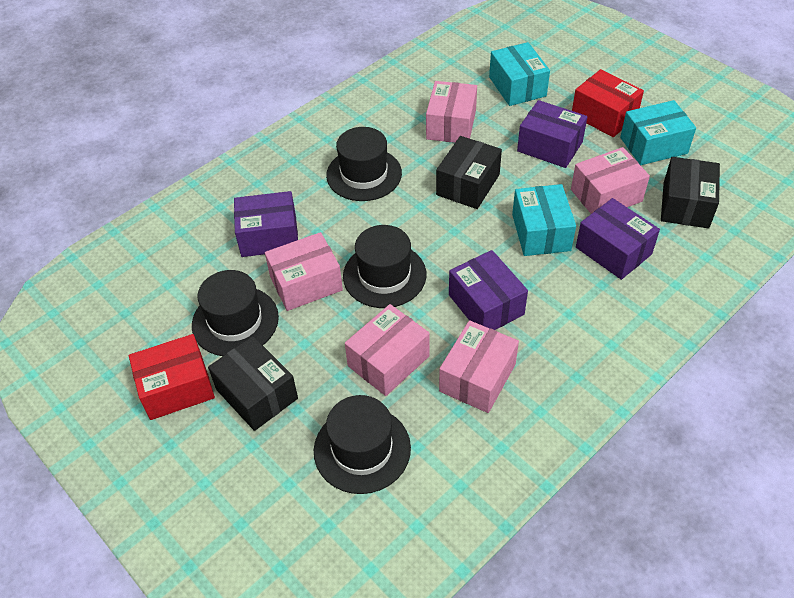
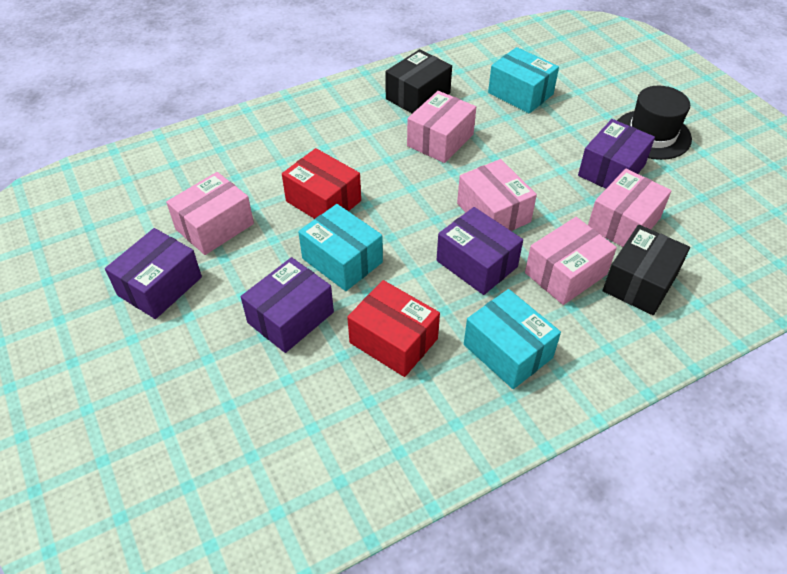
black box: 3 -> 2
black hat: 4 -> 1

